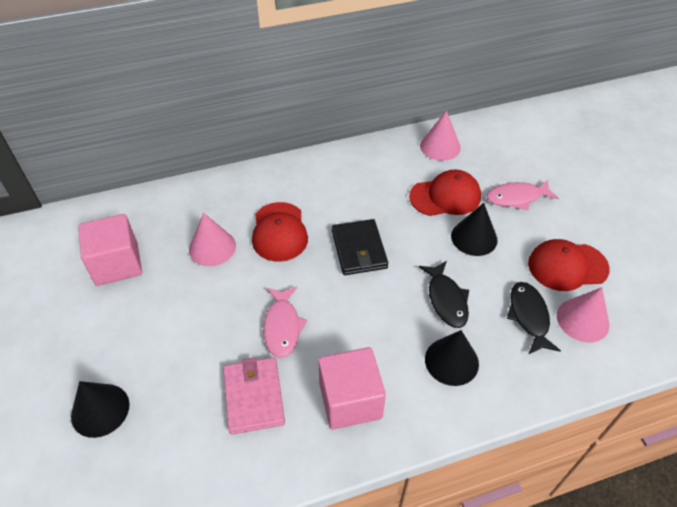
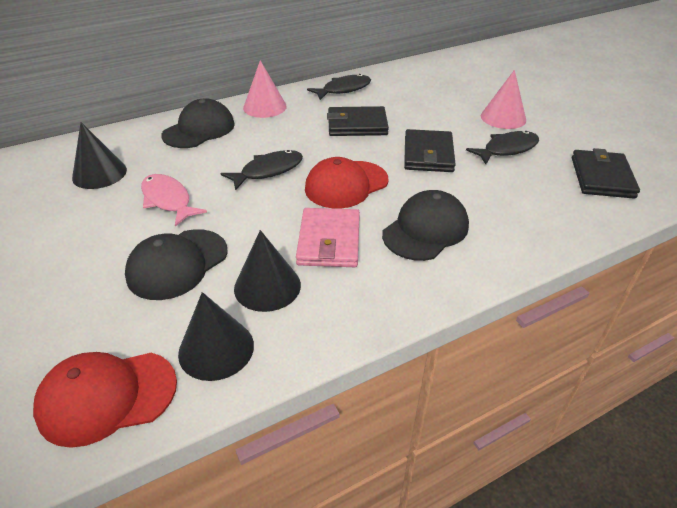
black cap: 0 -> 3
black fish: 2 -> 3
black wallet: 1 -> 3
pink cone: 3 -> 2
pink cube: 2 -> 0
pink fish: 2 -> 1
red cap: 3 -> 2

